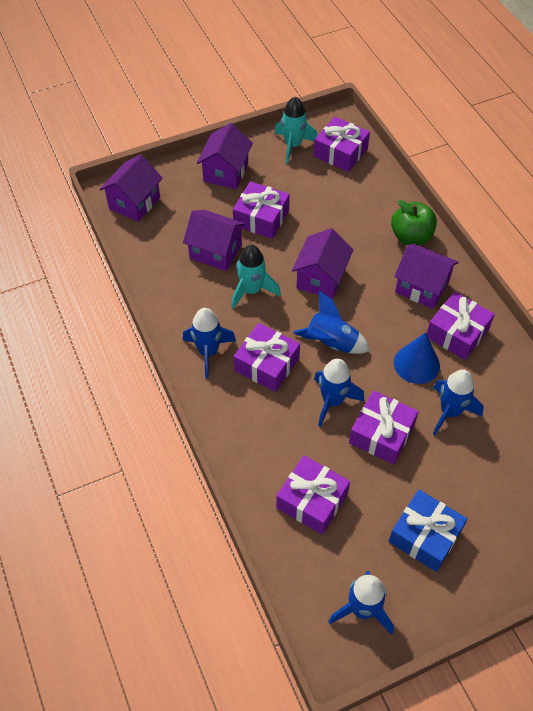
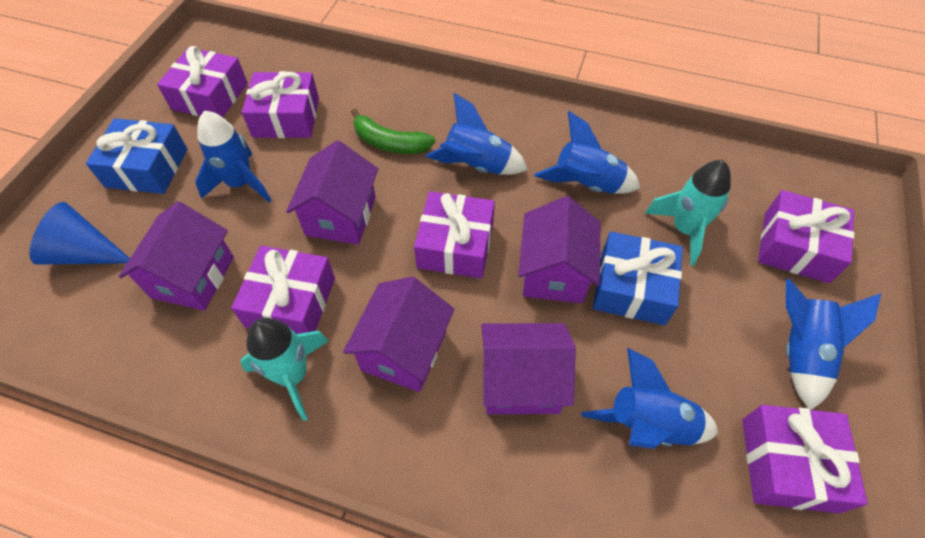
blue gift: 1 -> 2
green apple: 1 -> 0
green banana: 0 -> 1

